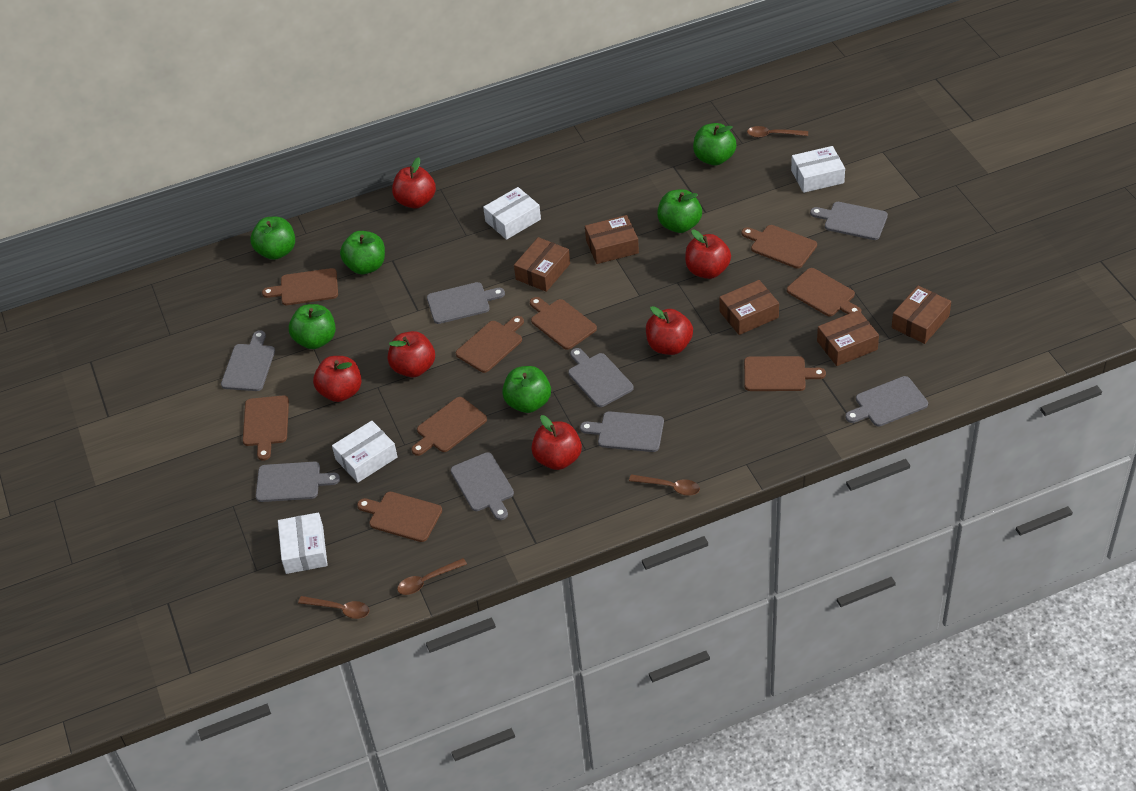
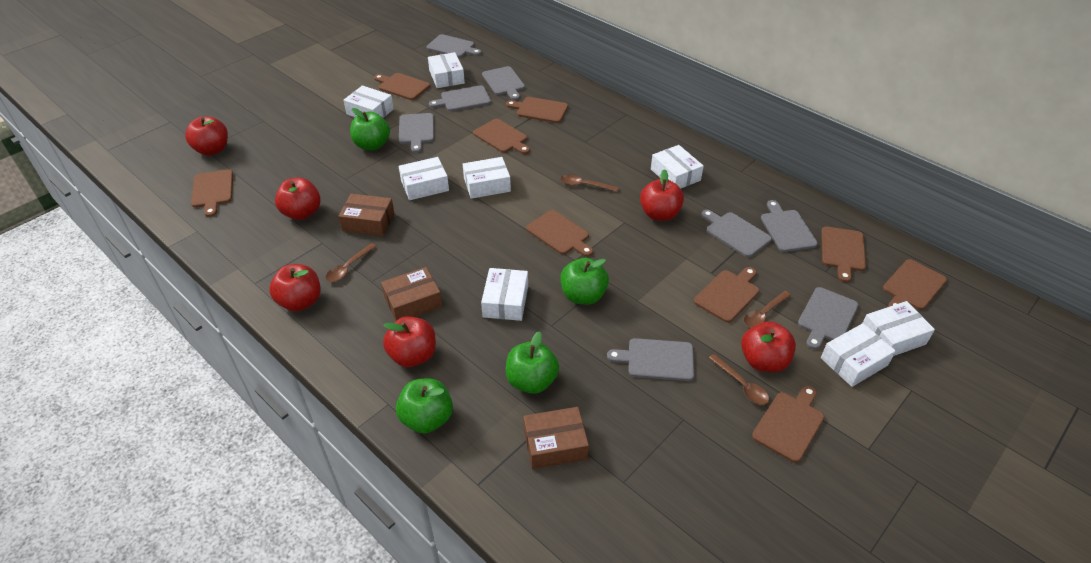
brown box: 5 -> 3
green apple: 6 -> 4
white box: 4 -> 8

